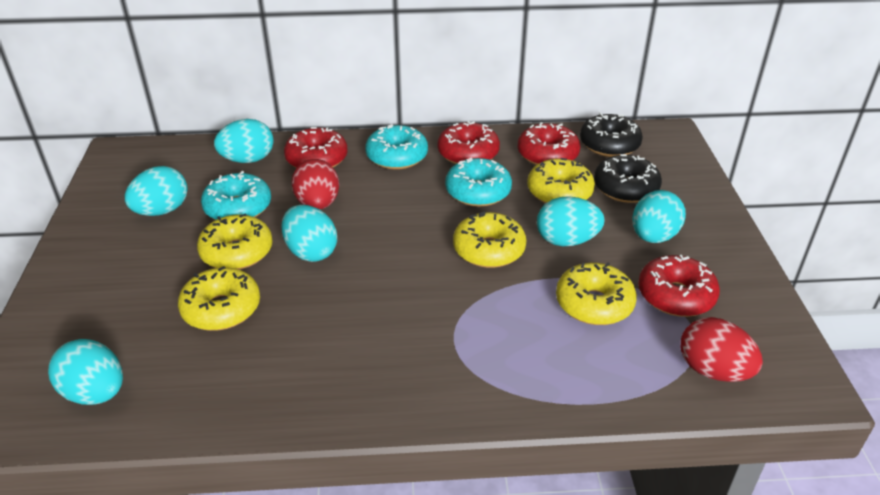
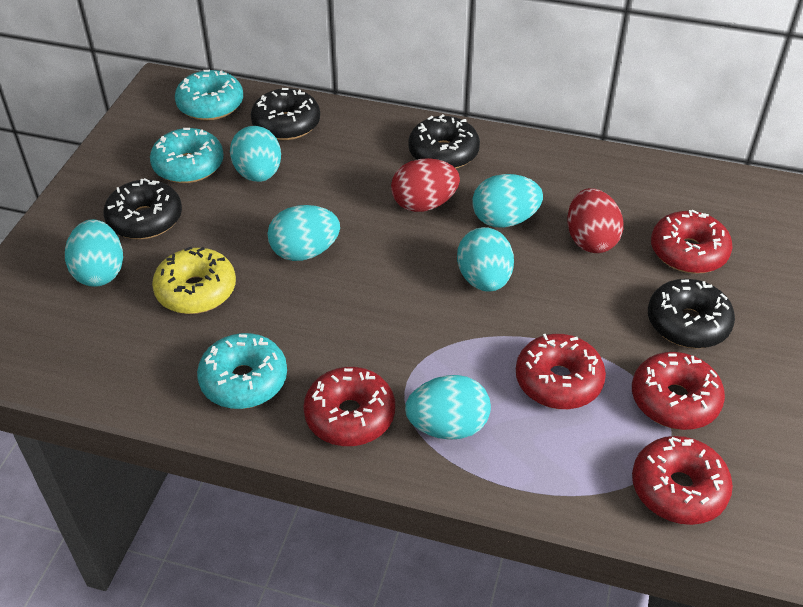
black donut: 2 -> 4
red donut: 4 -> 5
yellow donut: 5 -> 1

